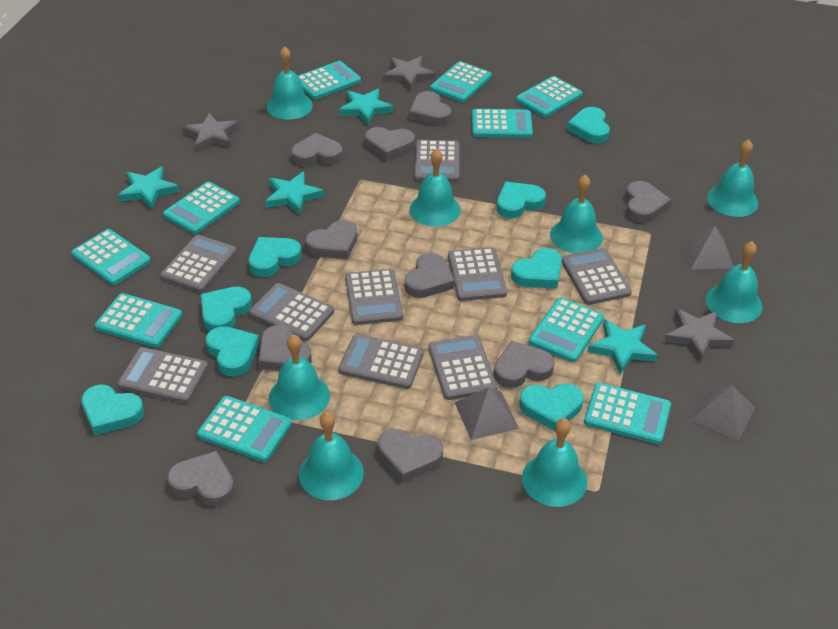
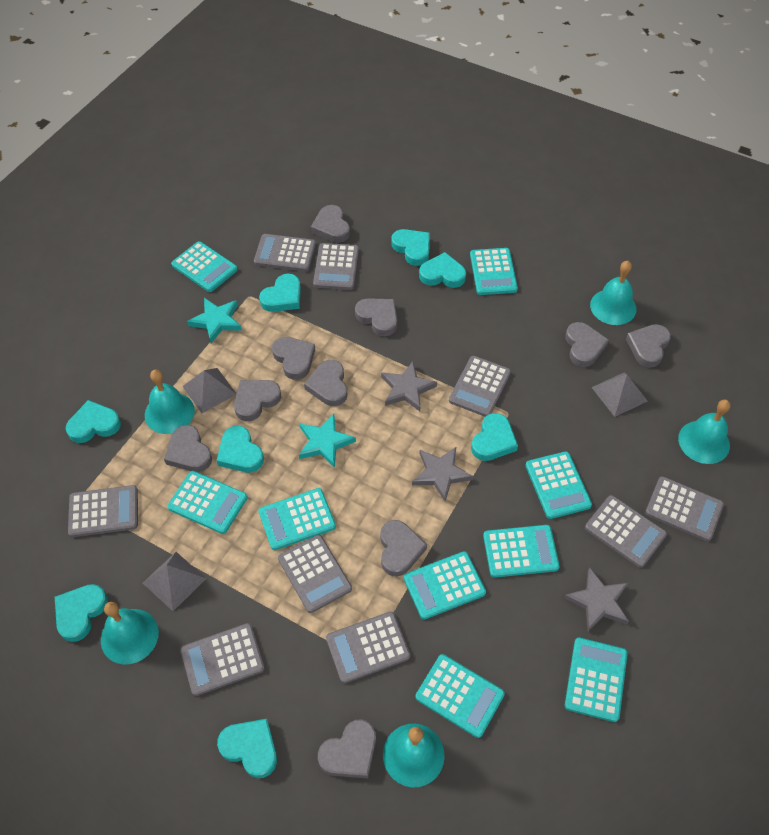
turquoise bell: 8 -> 5
turquoise calculator: 10 -> 9
turquoise star: 4 -> 2

